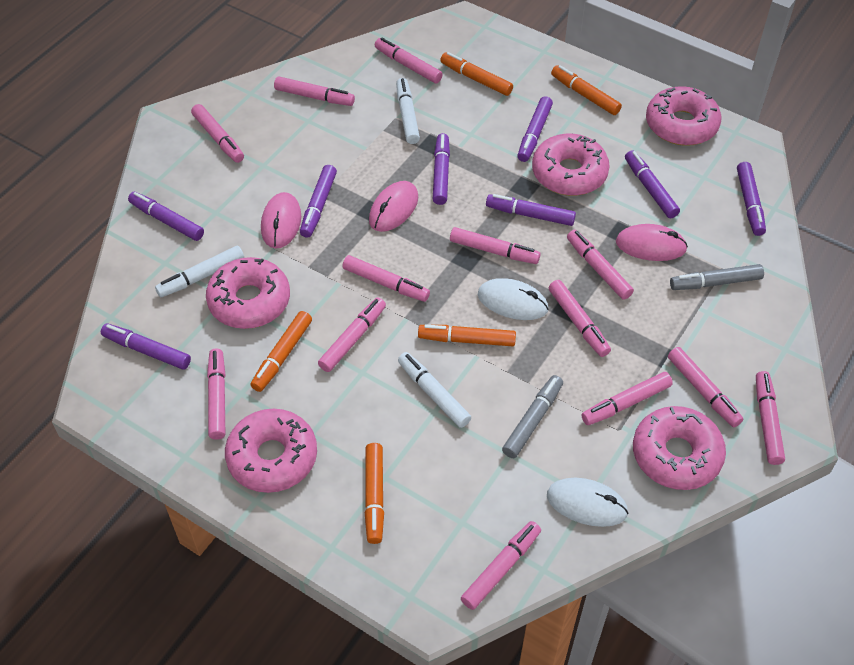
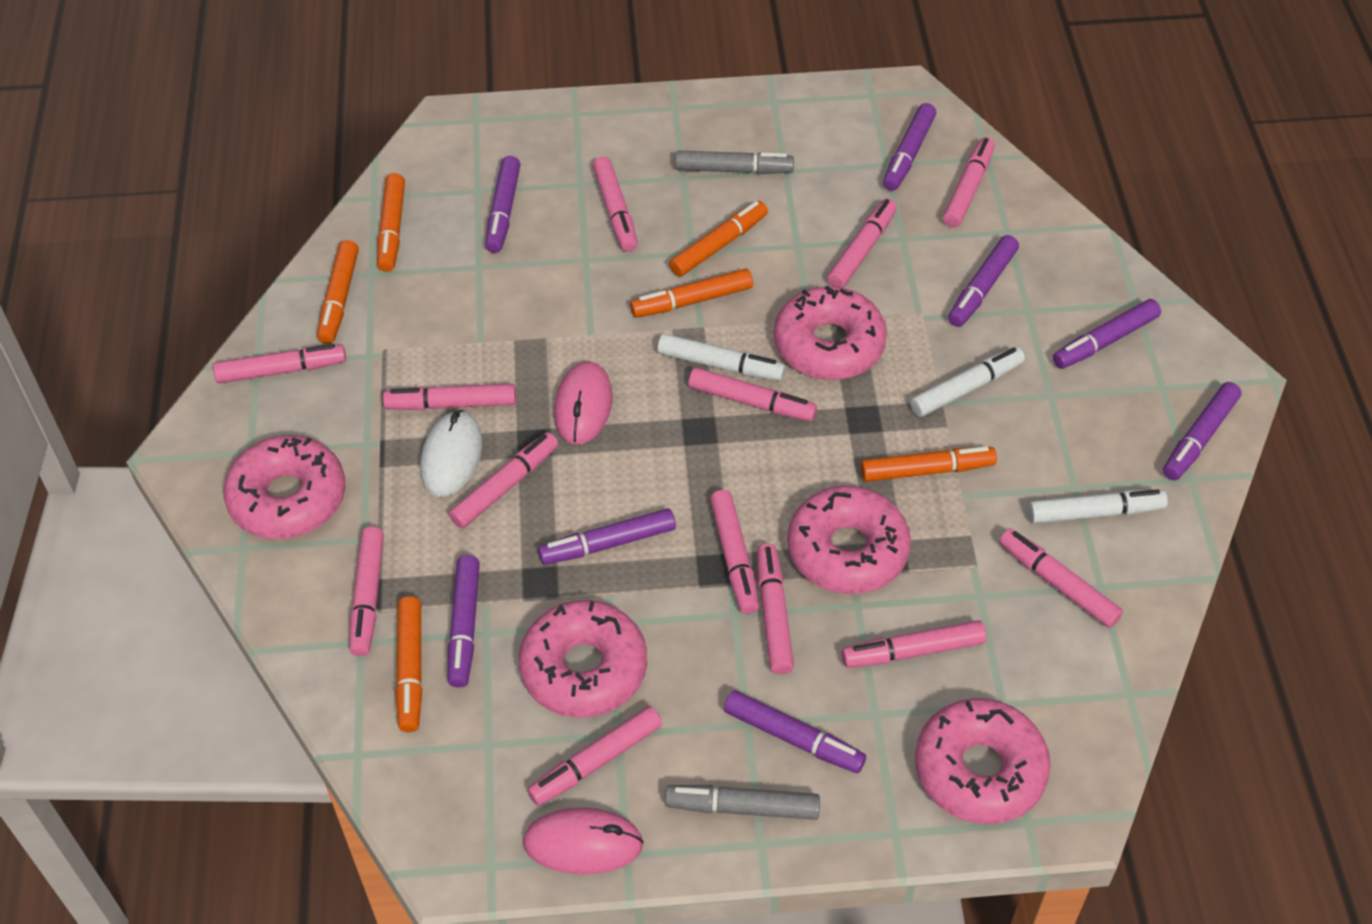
orange marker: 5 -> 6
pink mouse: 3 -> 2
white mouse: 2 -> 1

